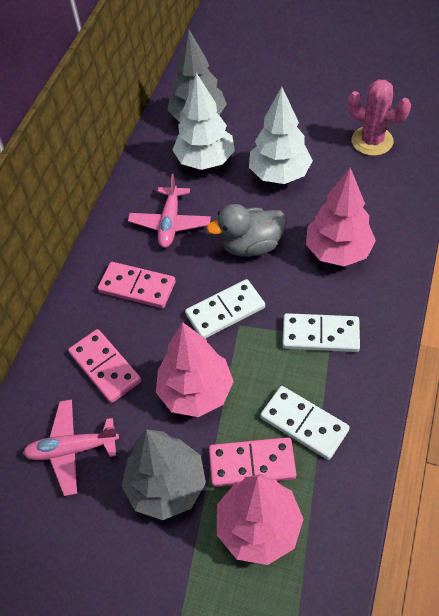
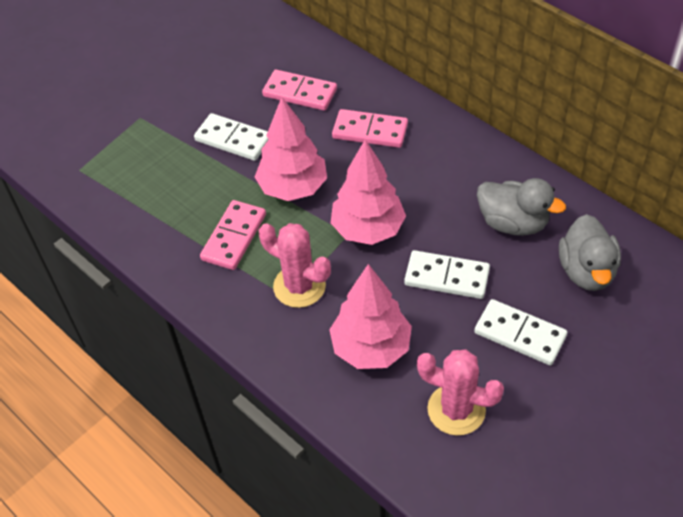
grey duck: 1 -> 2
grey tree: 2 -> 0
pink cactus: 1 -> 2
pink plane: 2 -> 0
white tree: 2 -> 0

